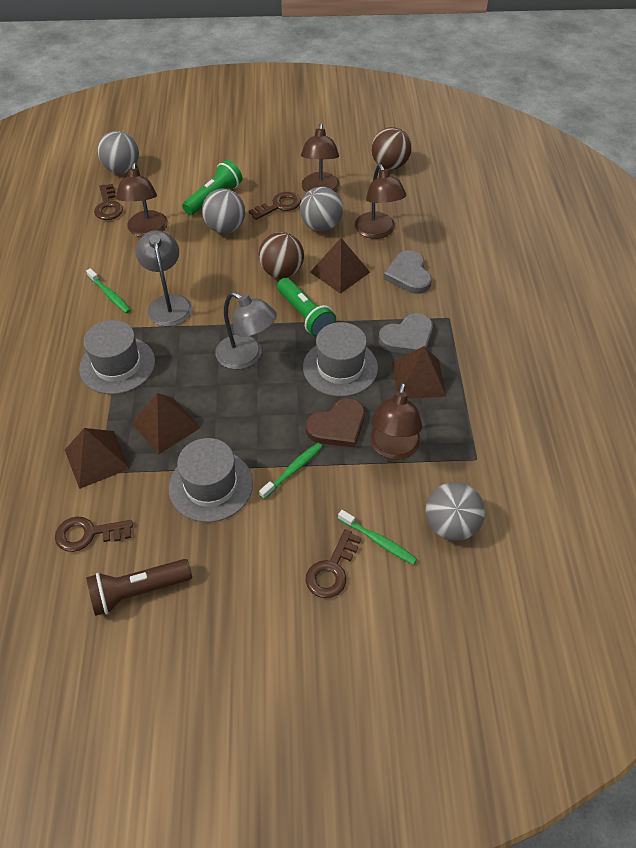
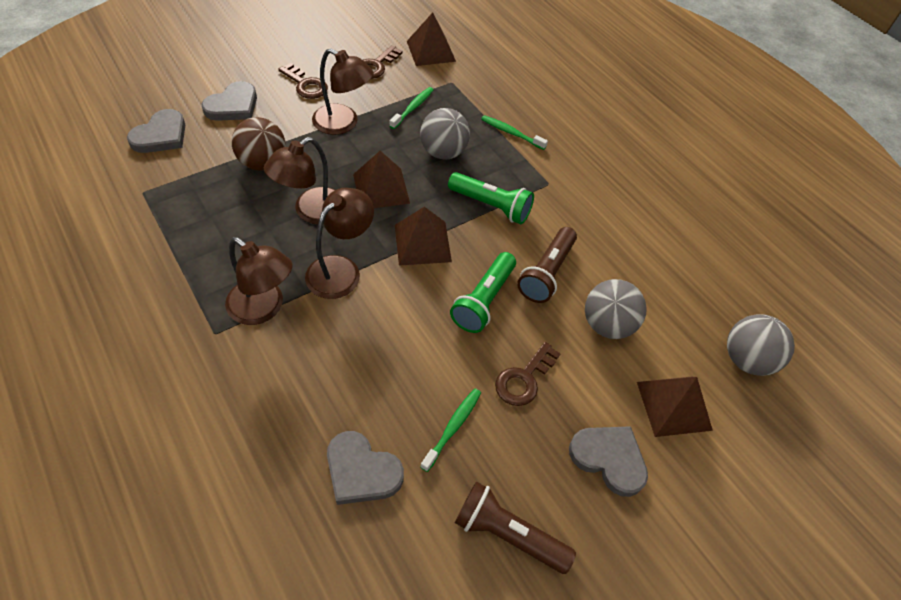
brown ball: 2 -> 1
brown flashlight: 1 -> 2
brown heart: 1 -> 0
brown key: 4 -> 3
grey ball: 4 -> 3
grey hat: 3 -> 0
grey heart: 2 -> 4
grey lamp: 2 -> 0

